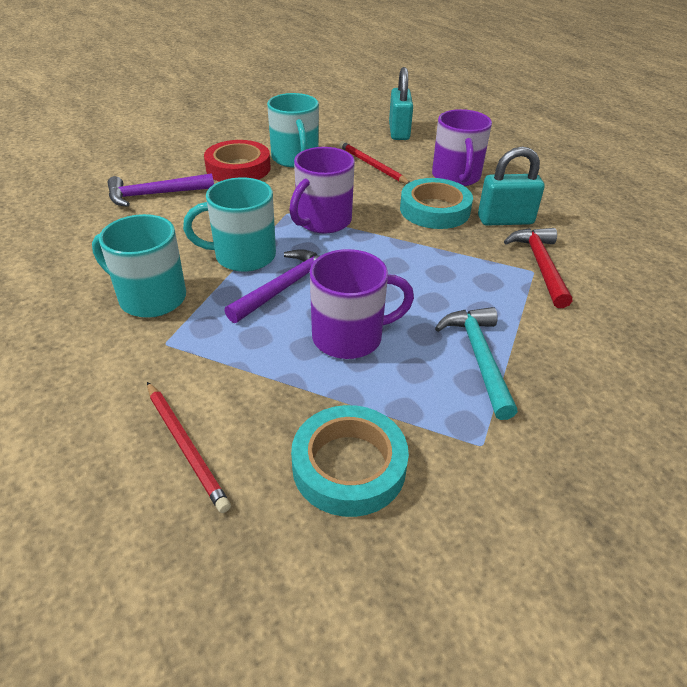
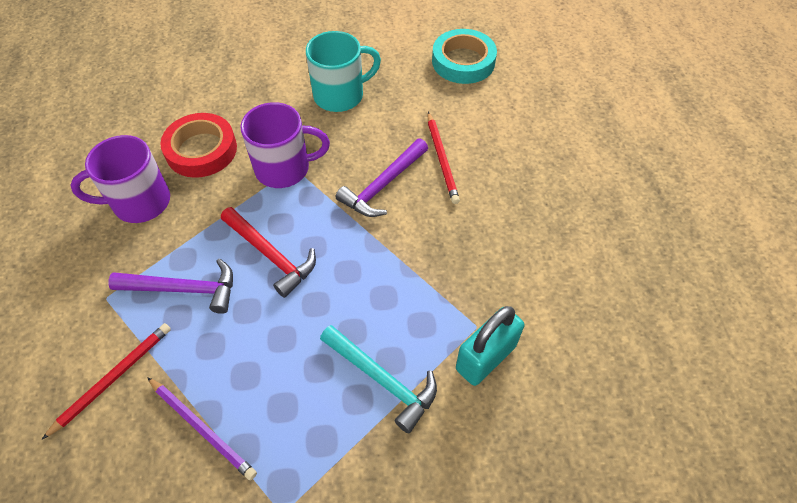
purple mug: 3 -> 2
purple pencil: 0 -> 1
turquoise mug: 3 -> 1
turquoise padlock: 2 -> 1
turquoise tape: 2 -> 1

